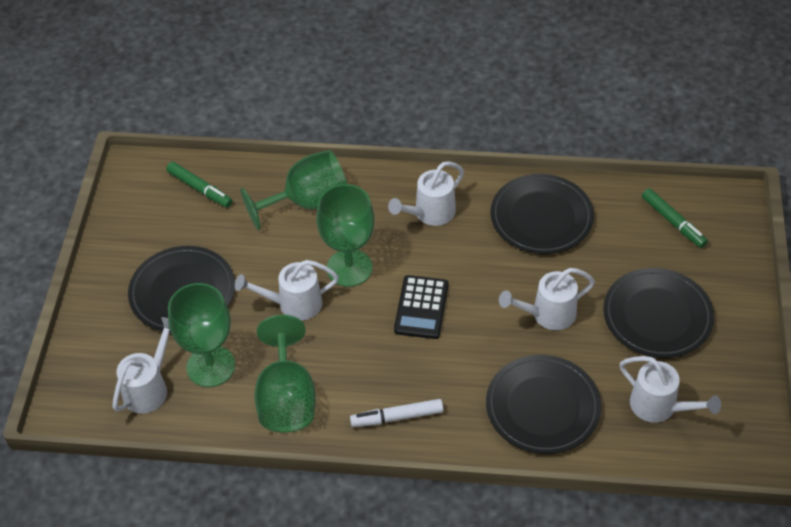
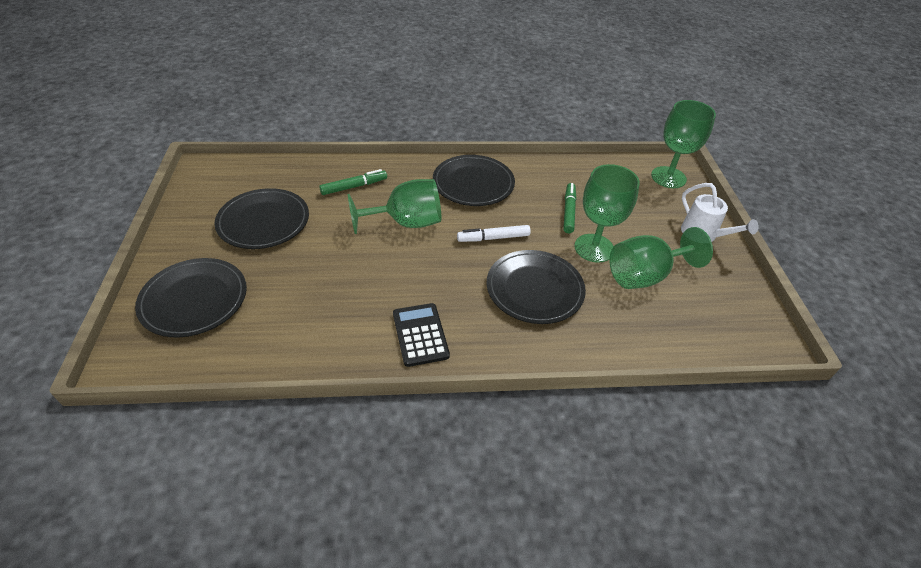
white watering can: 5 -> 1

